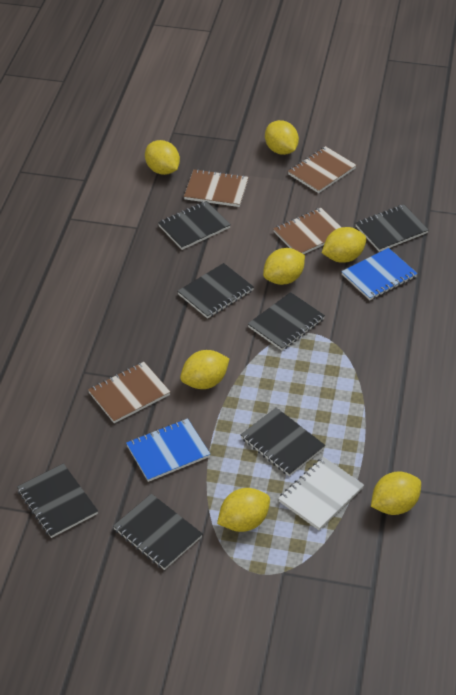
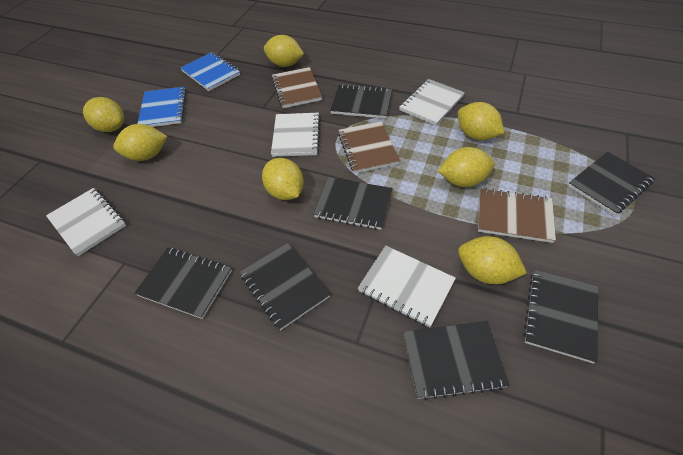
brown notebook: 4 -> 3
white notebook: 1 -> 4

